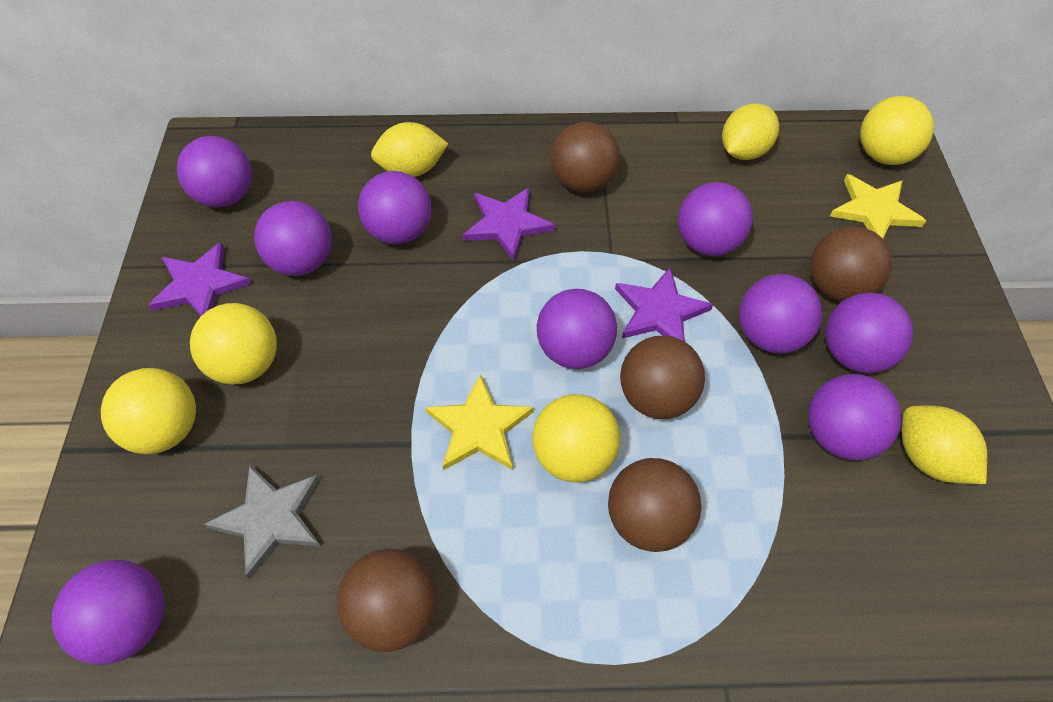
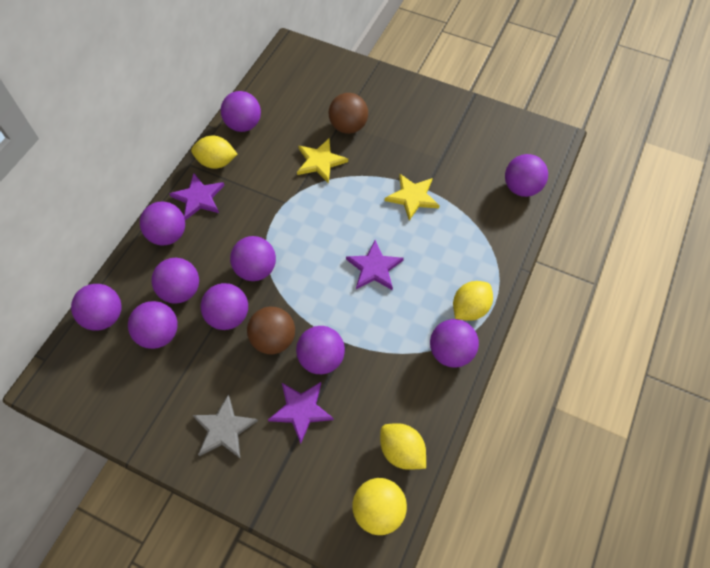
brown ball: 5 -> 2
purple ball: 9 -> 10
yellow ball: 4 -> 1

